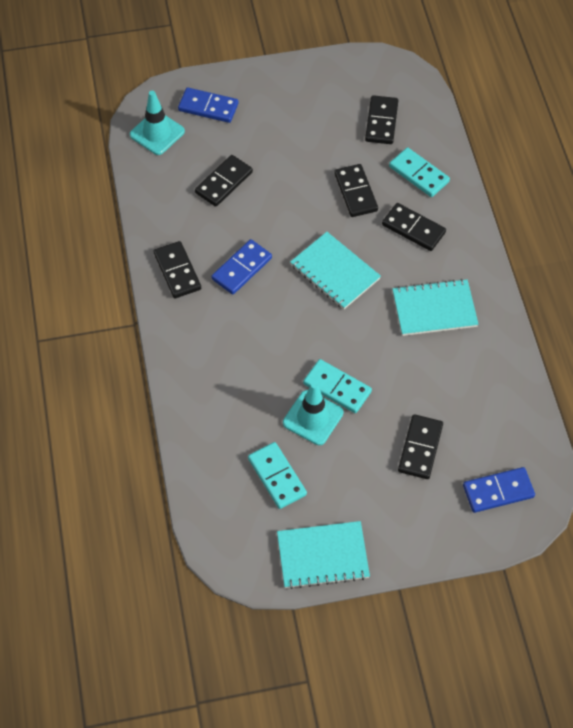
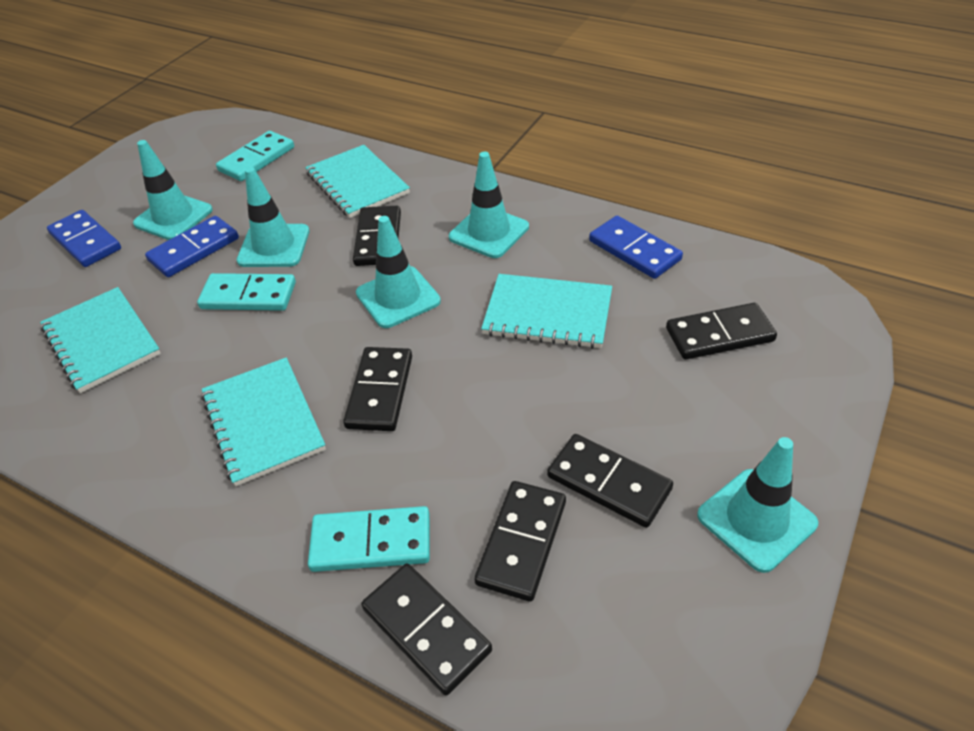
turquoise notebook: 3 -> 4
turquoise traffic cone: 2 -> 5

